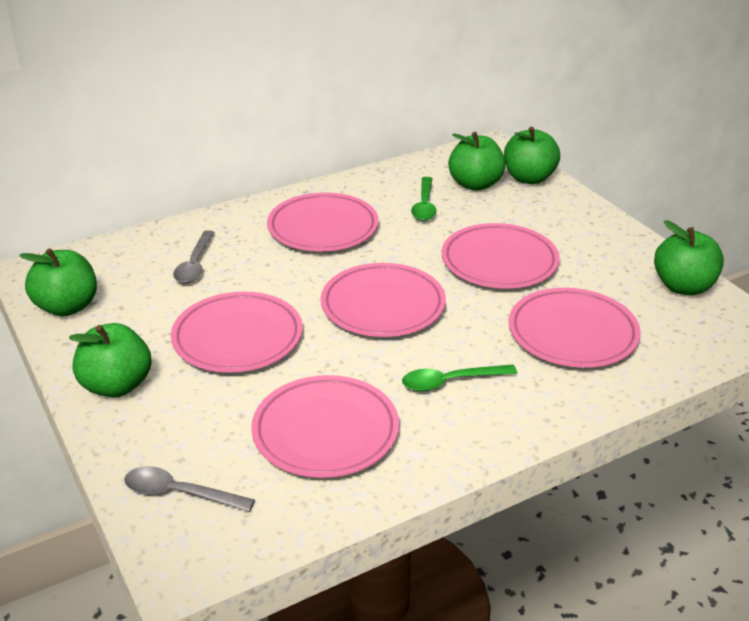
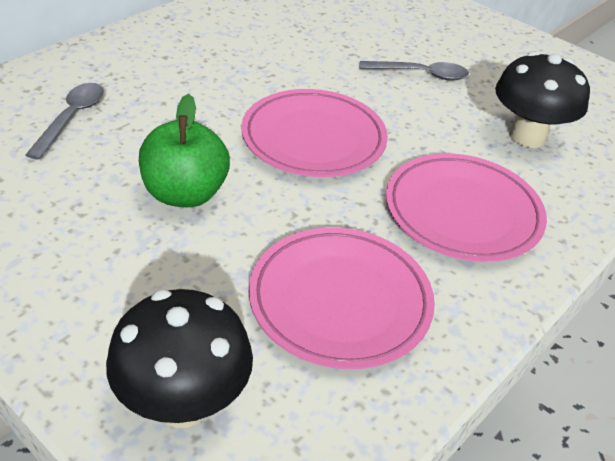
black mushroom: 0 -> 2
green apple: 5 -> 1
green spoon: 2 -> 0
pink plate: 6 -> 3

